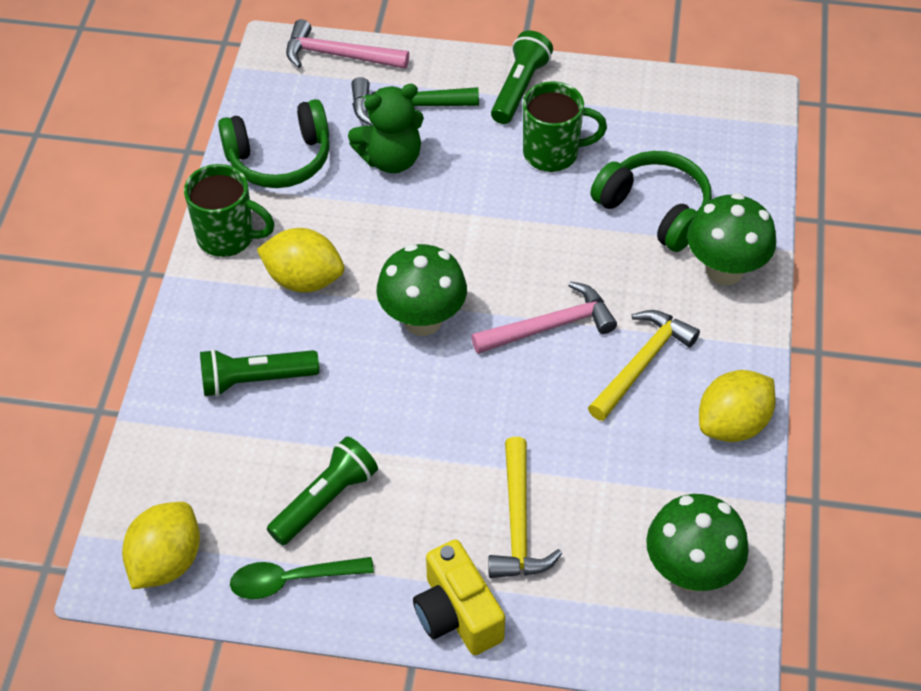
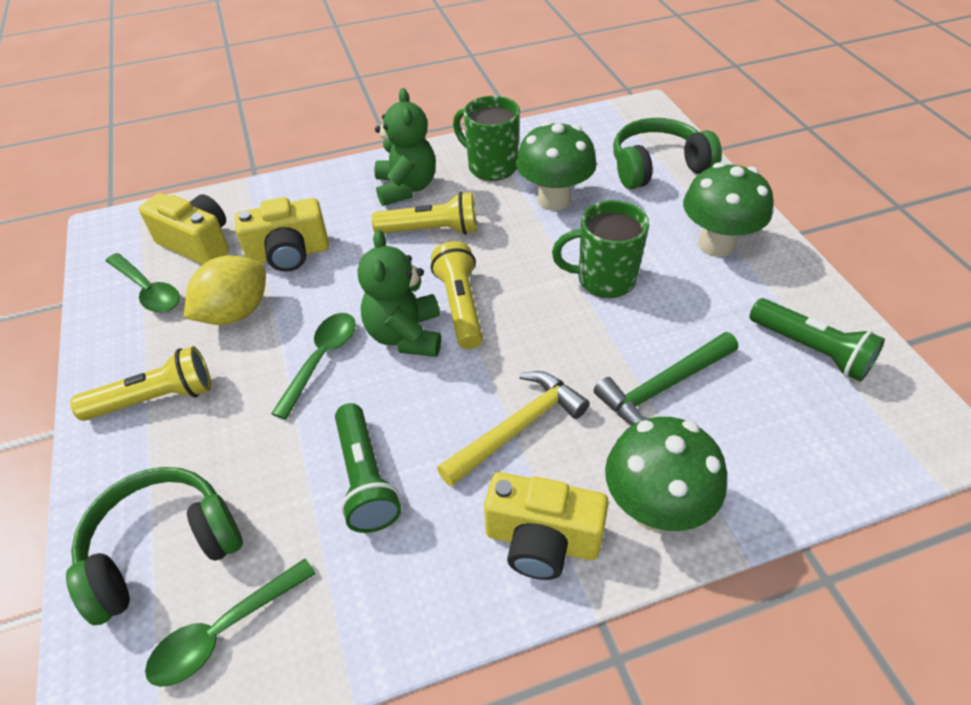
green flashlight: 3 -> 2
green spoon: 1 -> 3
green teddy bear: 1 -> 2
pink hammer: 2 -> 0
yellow camera: 1 -> 3
yellow flashlight: 0 -> 3
yellow hammer: 2 -> 1
yellow lemon: 3 -> 1

